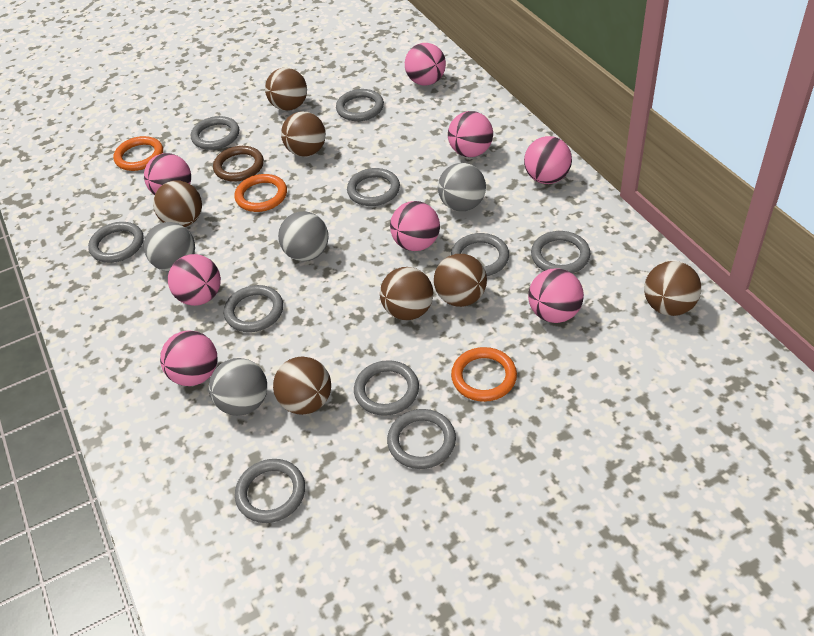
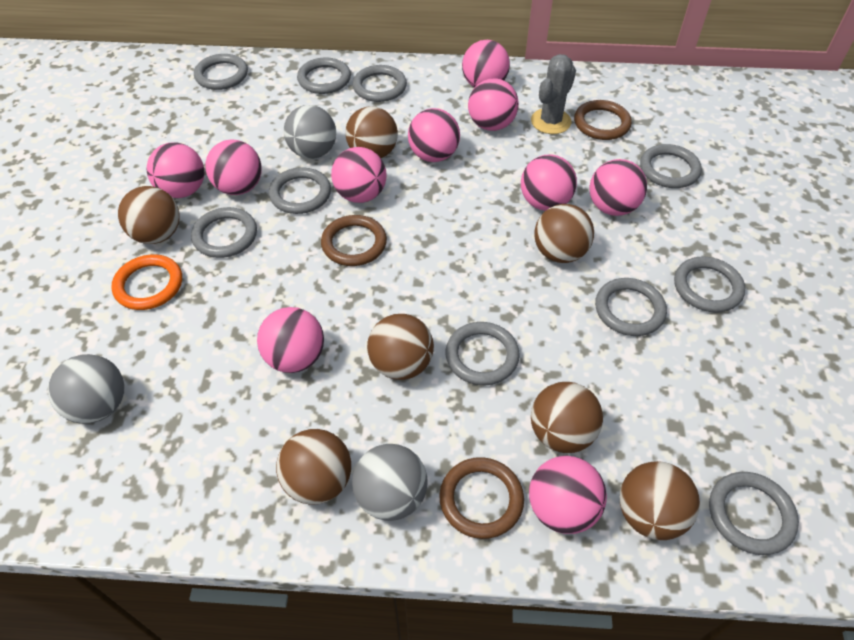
brown ring: 1 -> 3
grey ball: 4 -> 3
grey cactus: 0 -> 1
orange ring: 3 -> 1
pink ball: 8 -> 10

